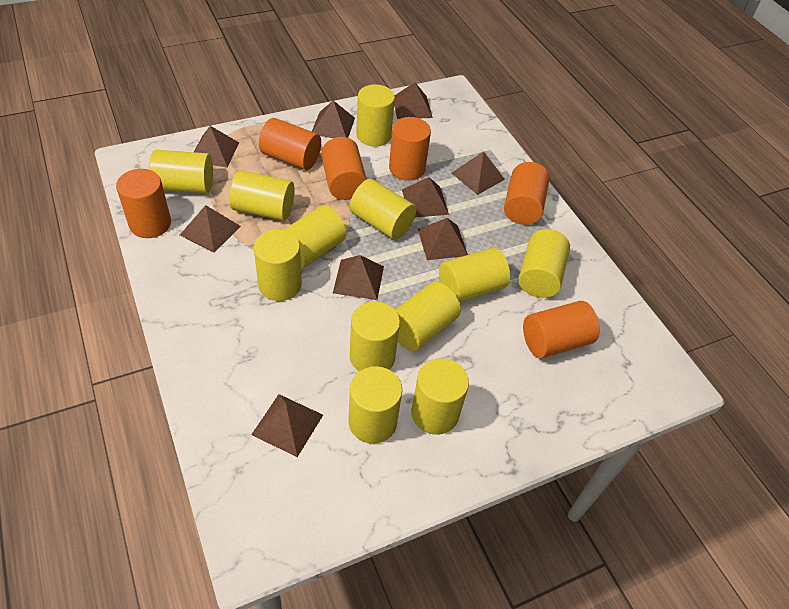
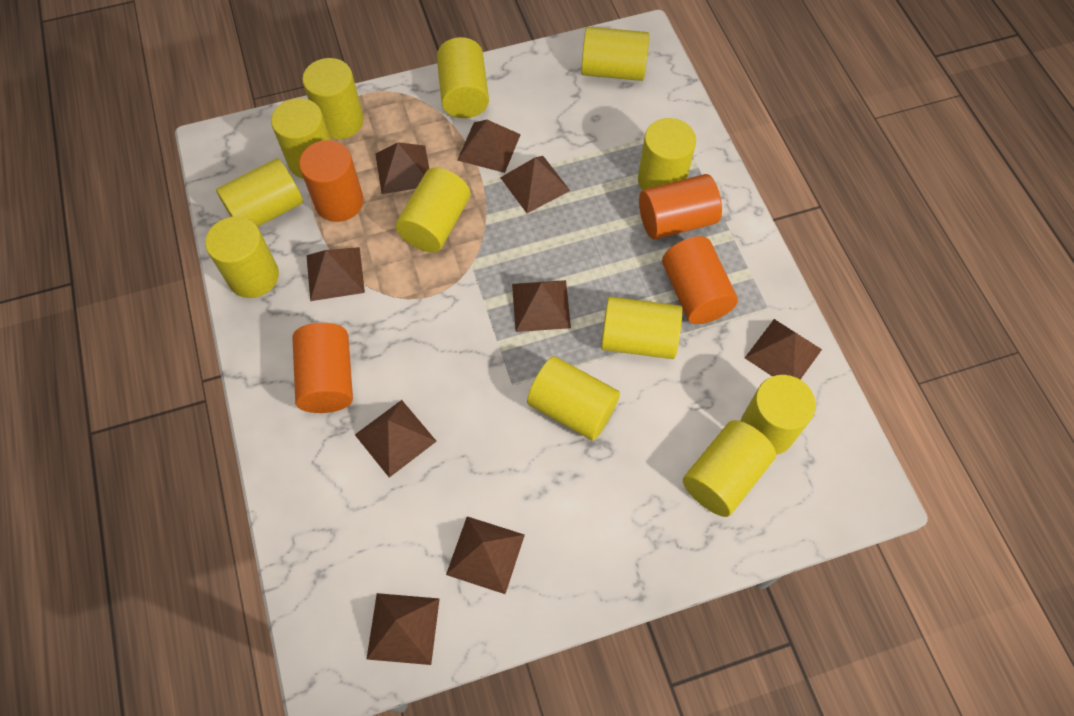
orange cylinder: 6 -> 4

